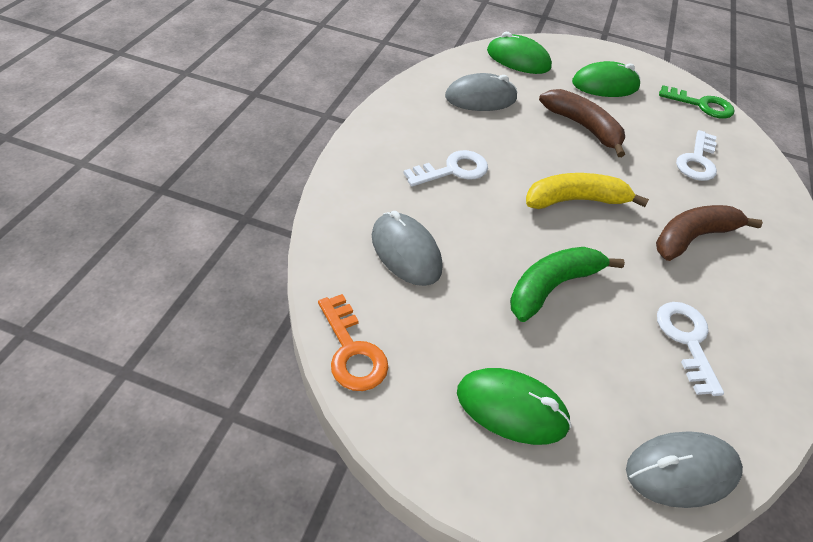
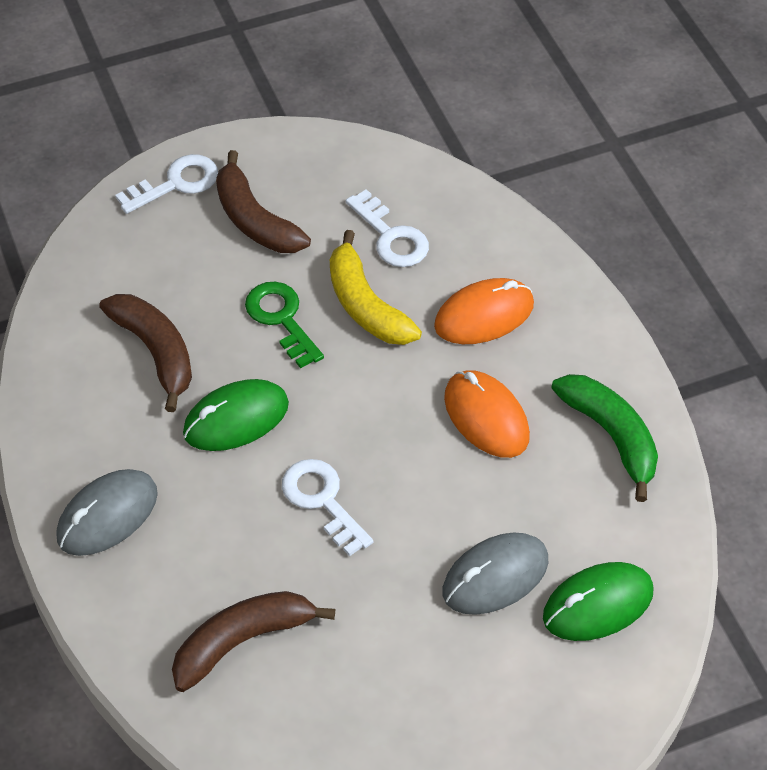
brown banana: 2 -> 3
green mouse: 3 -> 2
grey mouse: 3 -> 2
orange key: 1 -> 0
orange mouse: 0 -> 2

